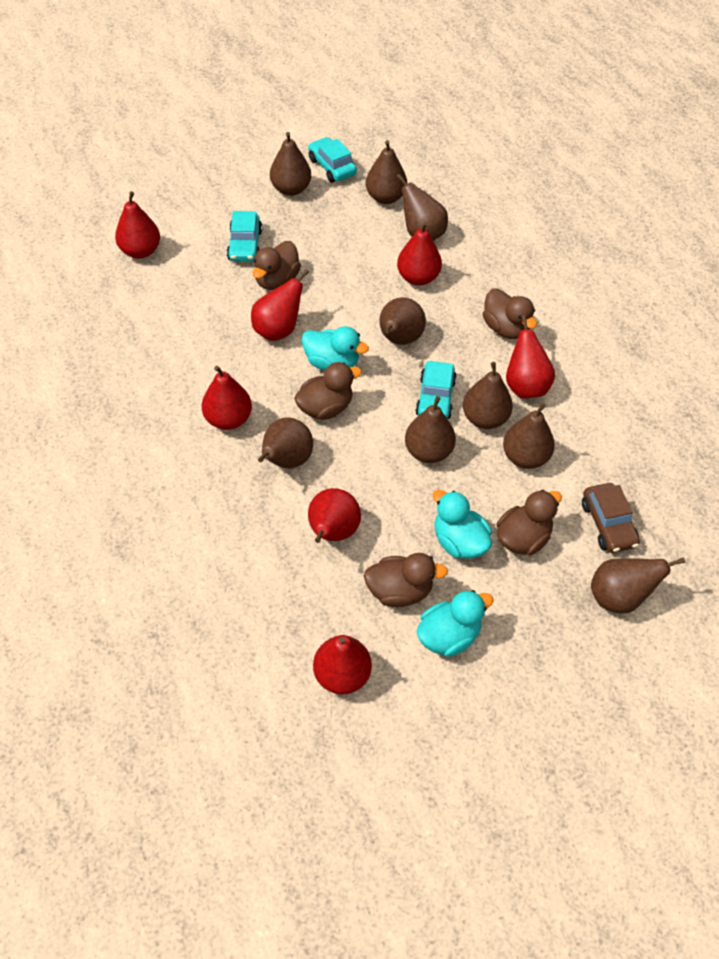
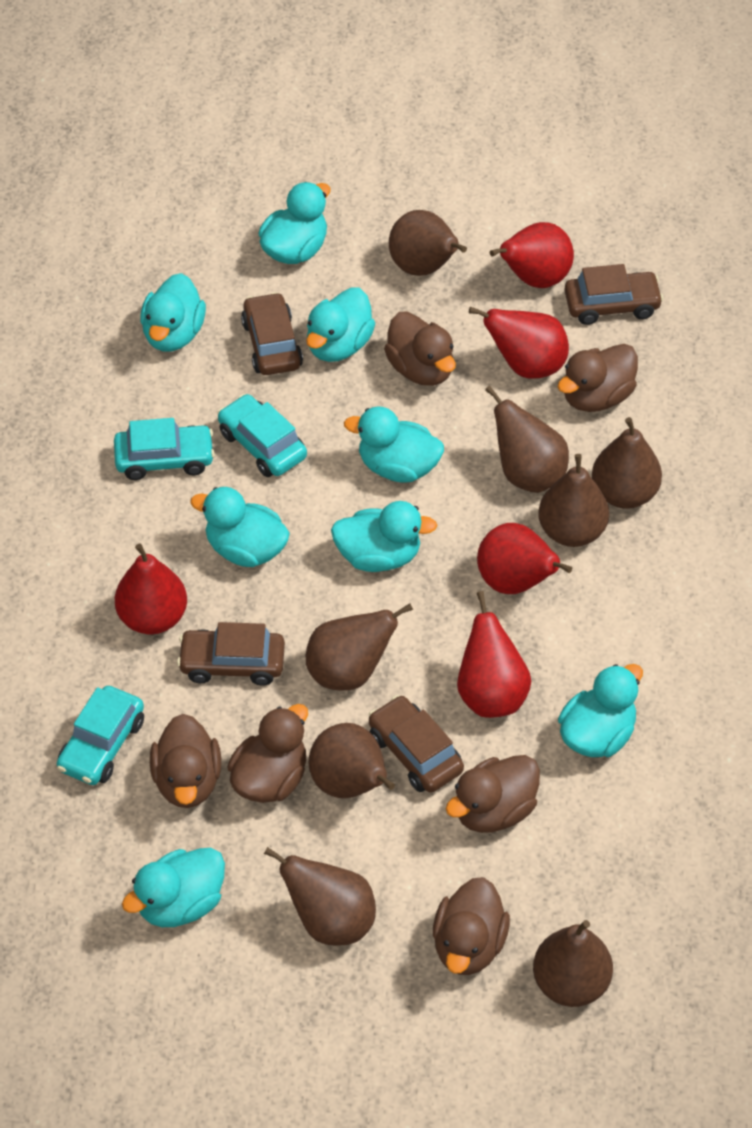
brown car: 1 -> 4
brown duck: 5 -> 6
brown pear: 9 -> 8
red pear: 7 -> 5
turquoise duck: 3 -> 8

